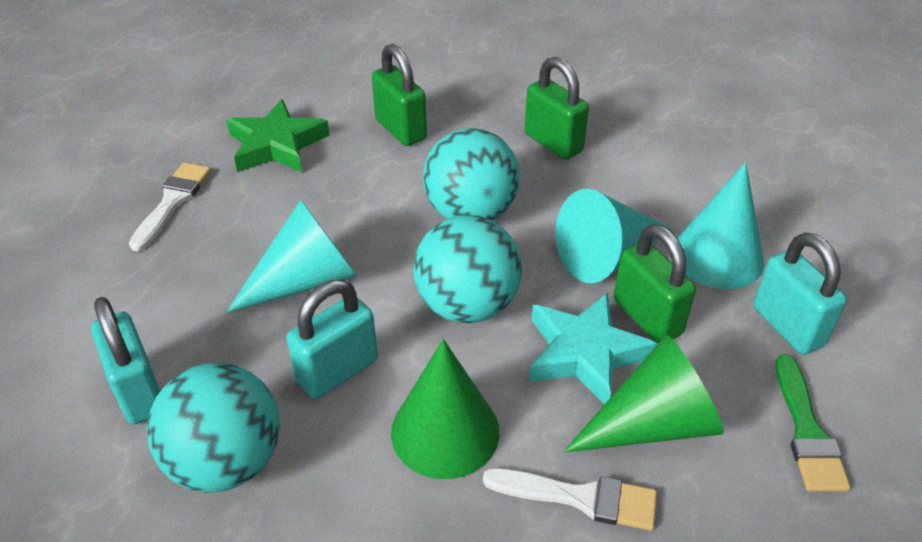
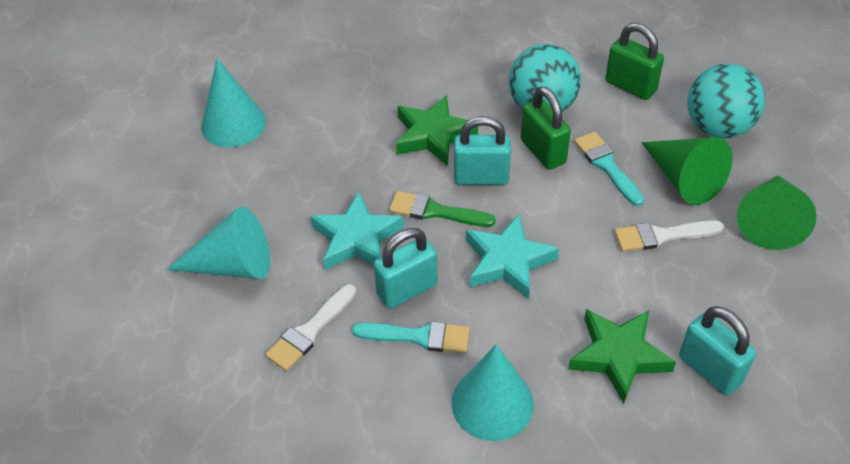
green padlock: 3 -> 2
green star: 1 -> 2
turquoise ball: 3 -> 2
turquoise brush: 0 -> 2
turquoise star: 1 -> 2

